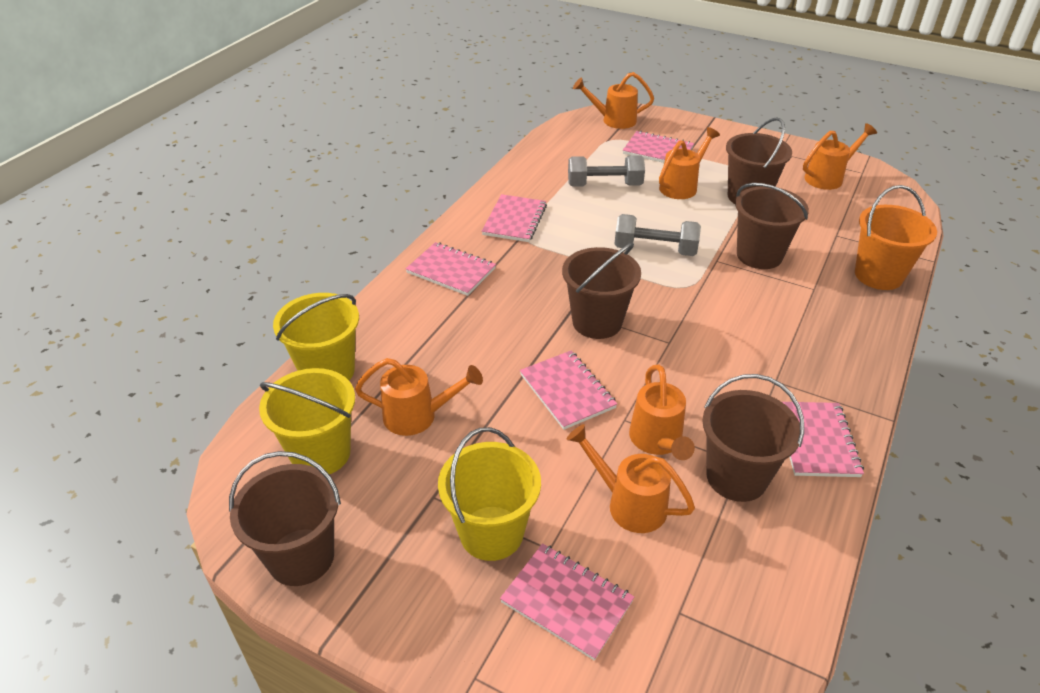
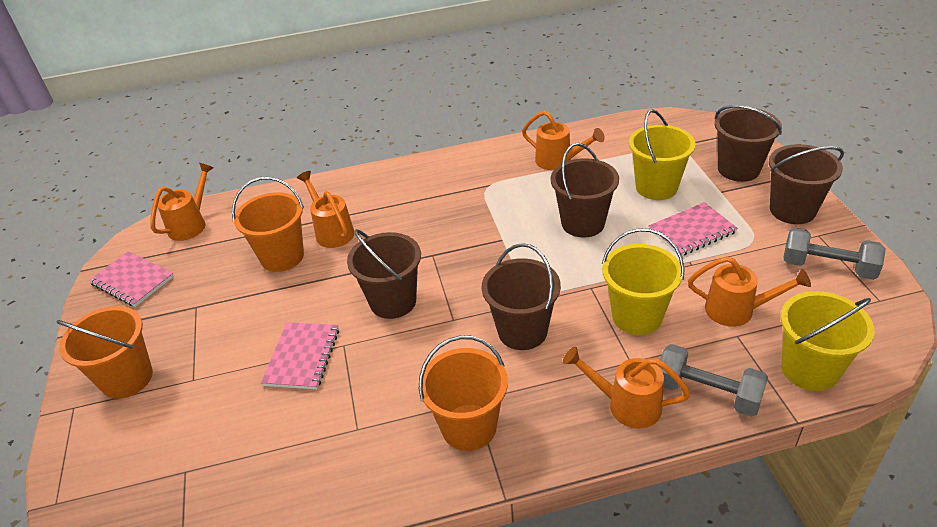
orange bucket: 1 -> 3
orange watering can: 6 -> 5
pink notebook: 6 -> 3

